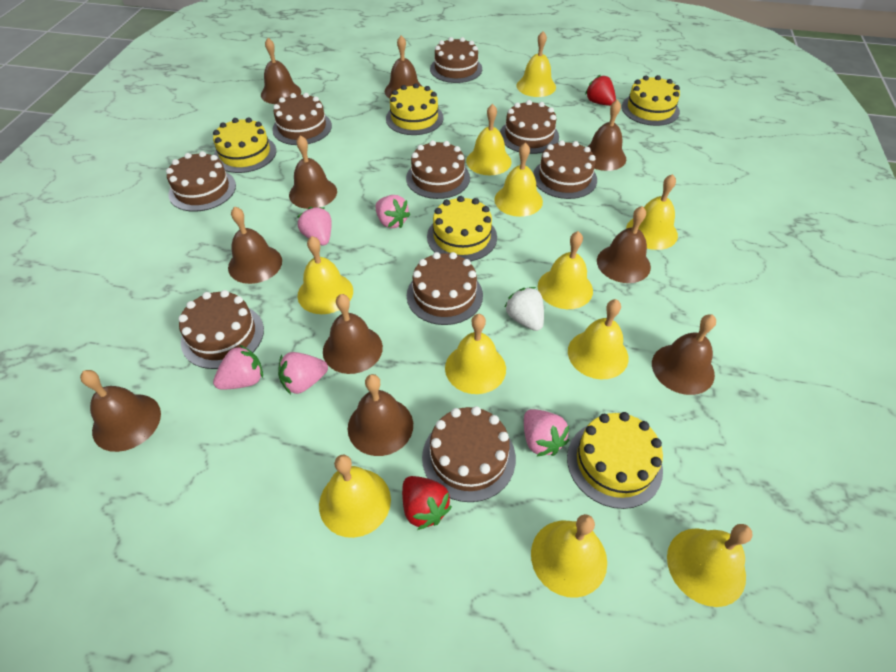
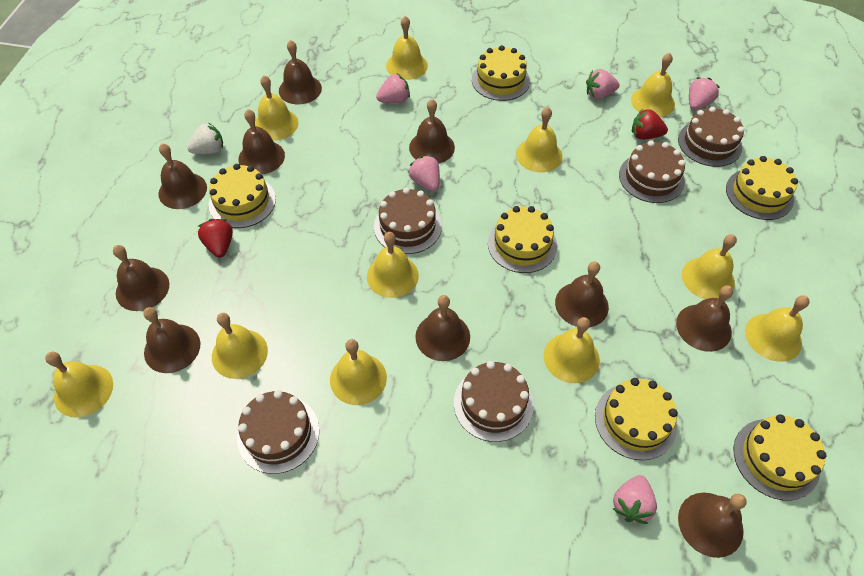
brown cake: 9 -> 5
yellow cake: 5 -> 6

